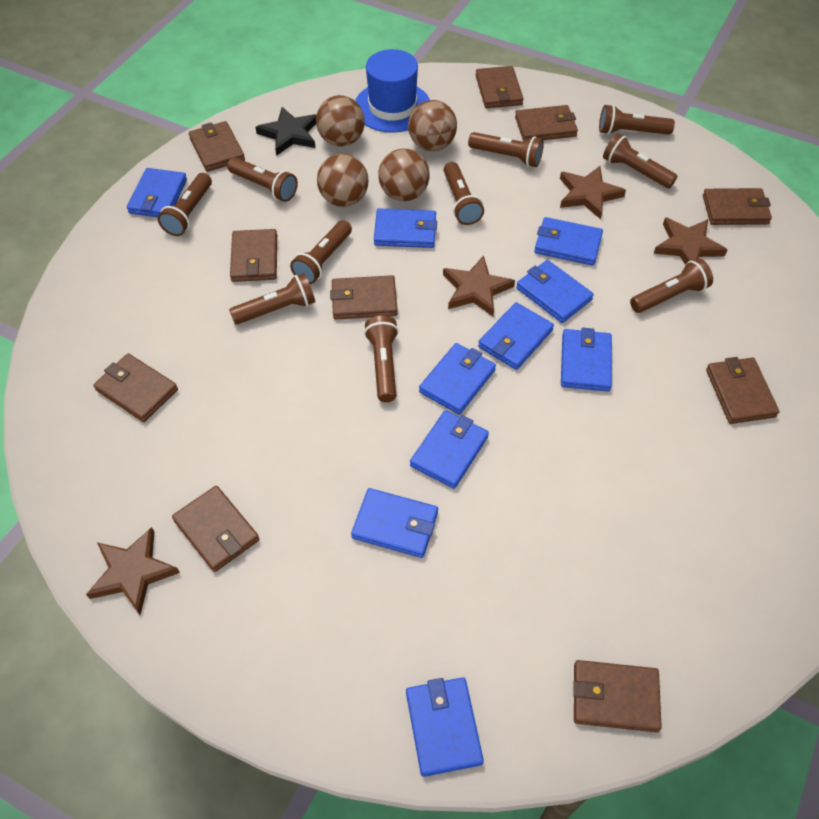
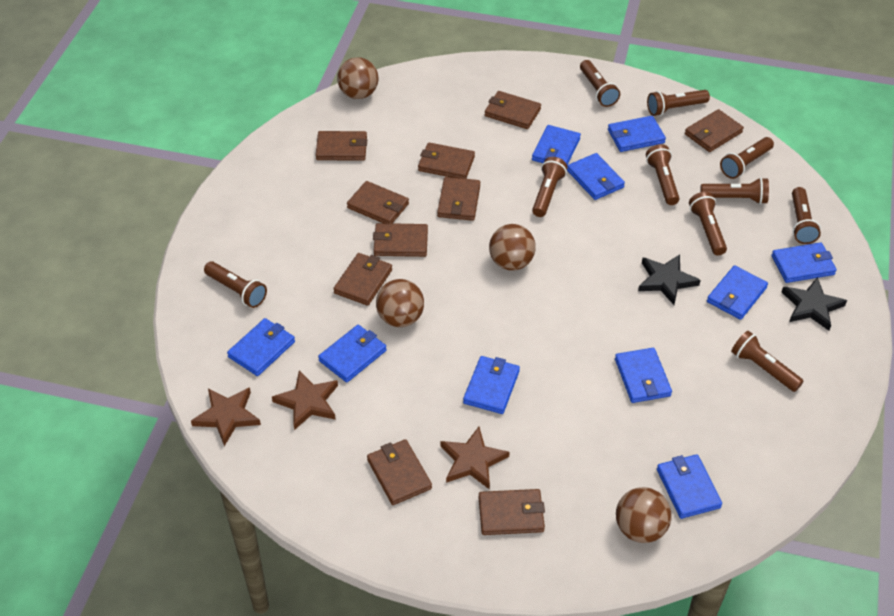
black star: 1 -> 2
blue hat: 1 -> 0
brown star: 4 -> 3

